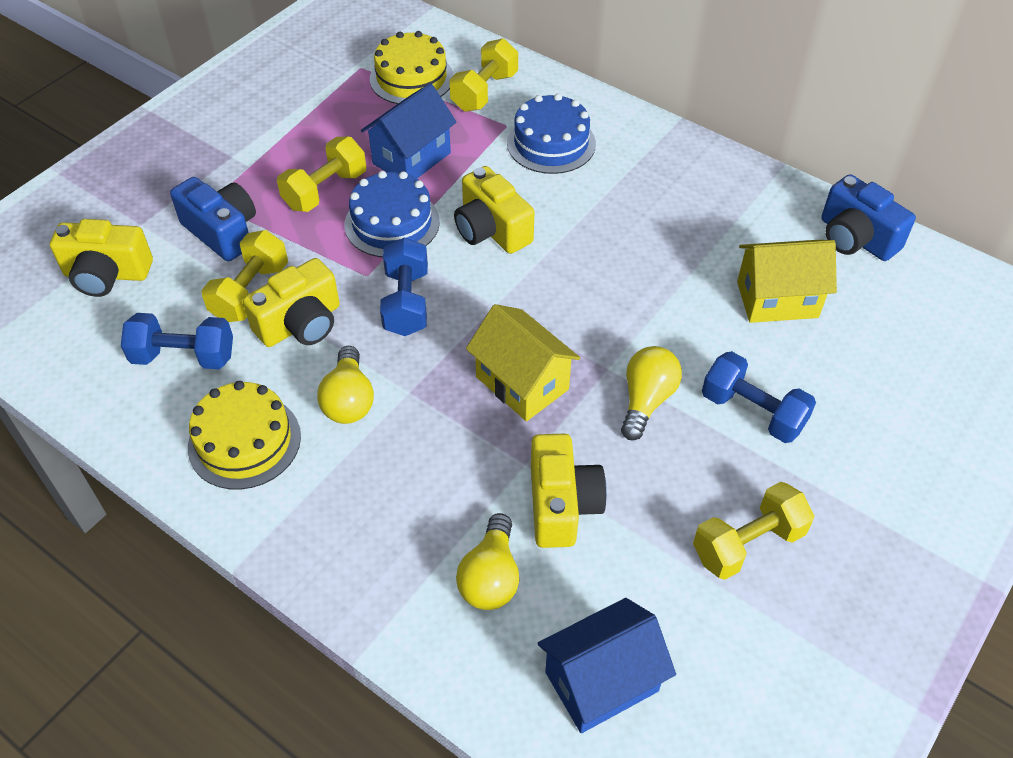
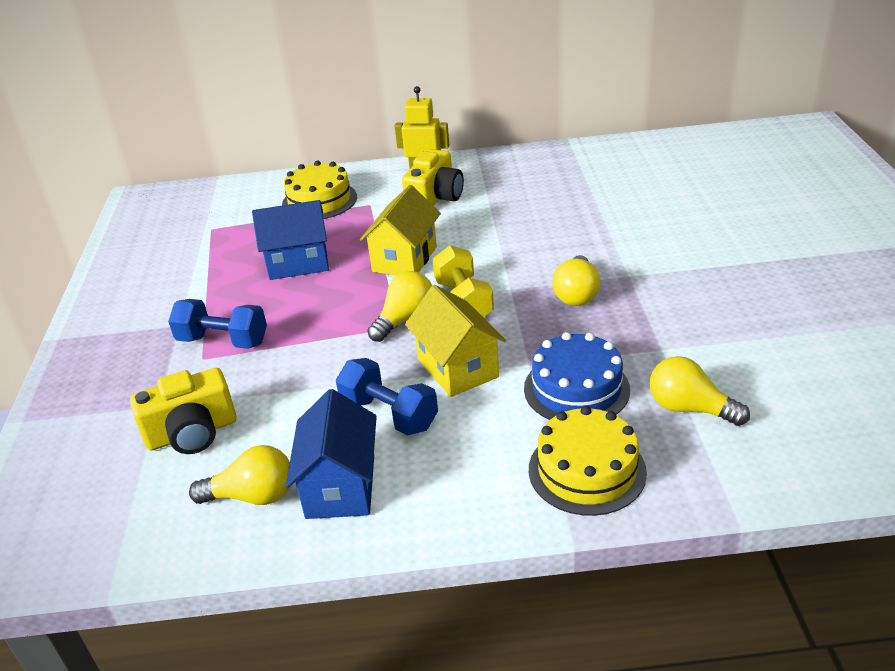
blue cake: 2 -> 1
blue camera: 2 -> 0
blue dumbbell: 3 -> 2
yellow camera: 4 -> 2
yellow dumbbell: 4 -> 1
yellow light bulb: 3 -> 4
yellow robot: 0 -> 1

